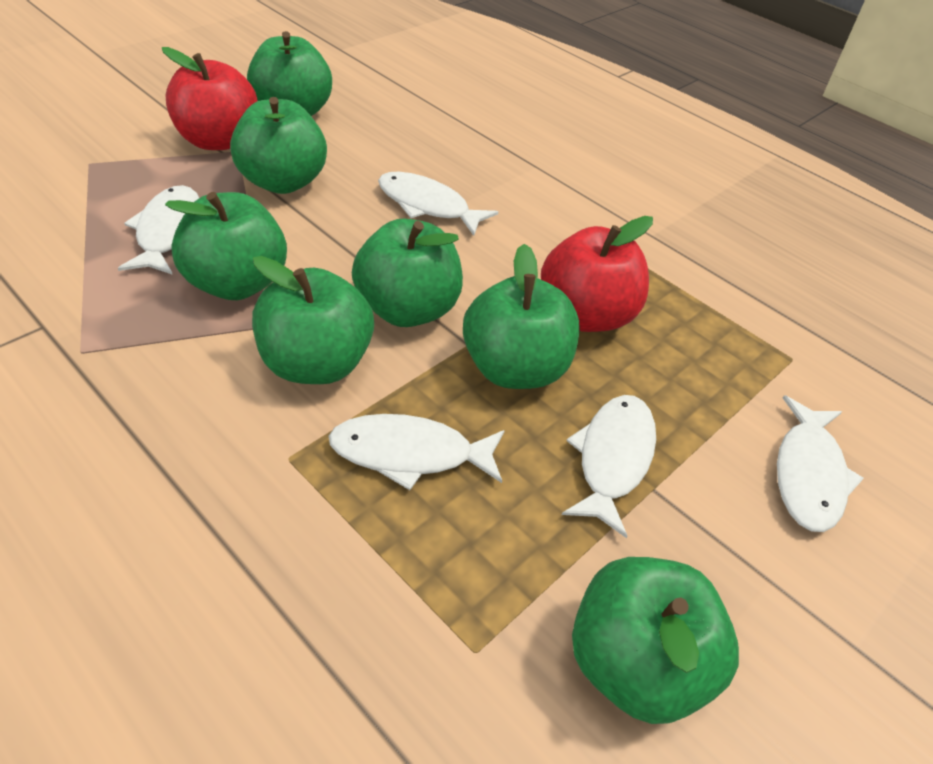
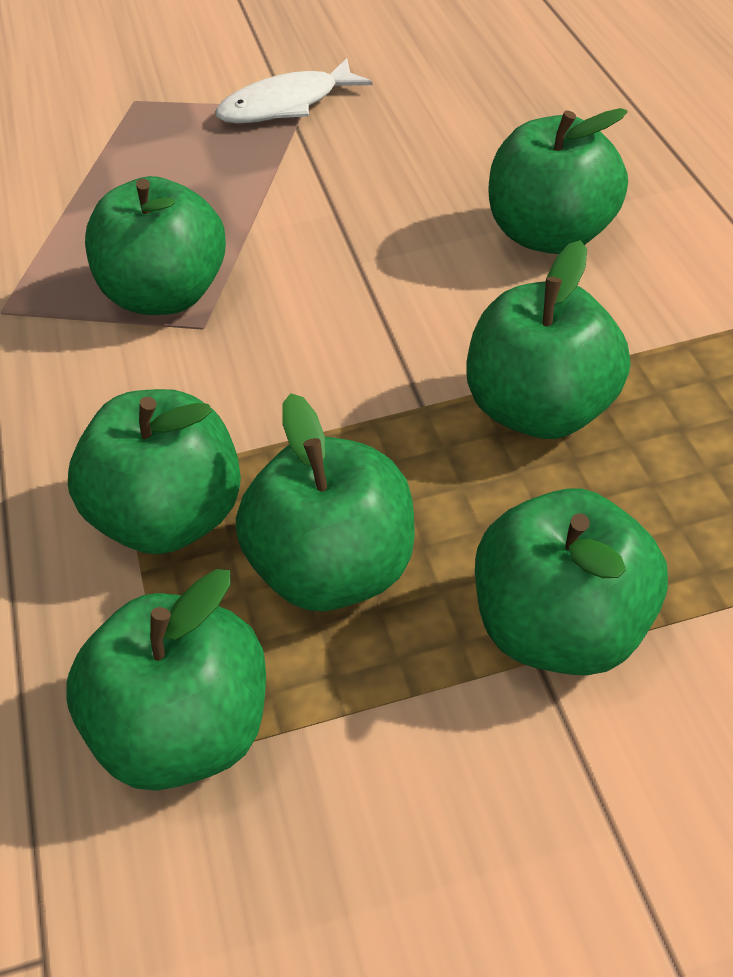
red apple: 2 -> 0
white fish: 5 -> 1

